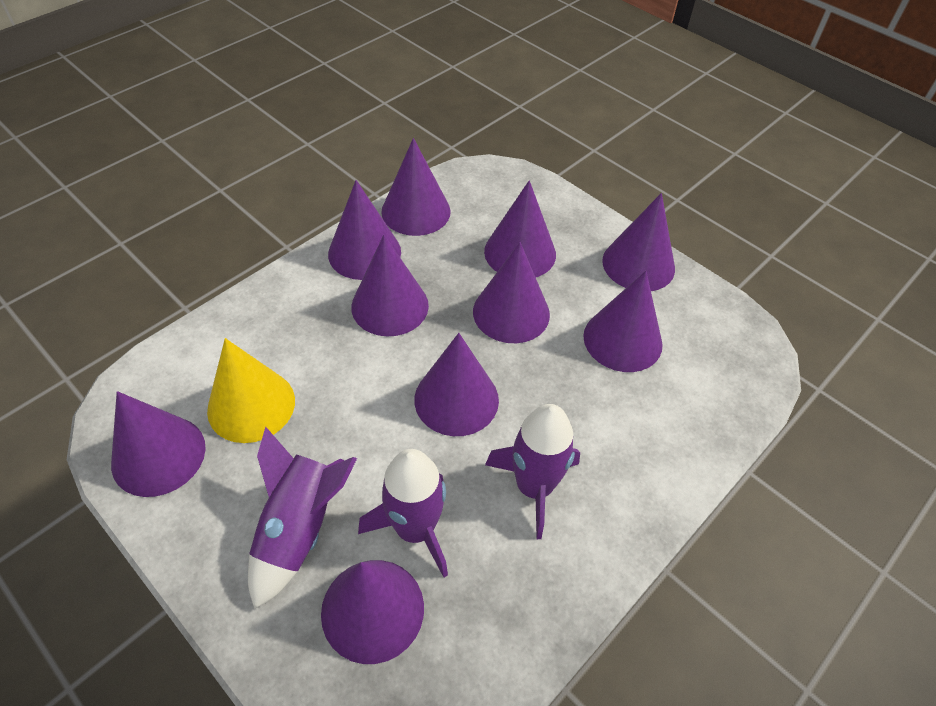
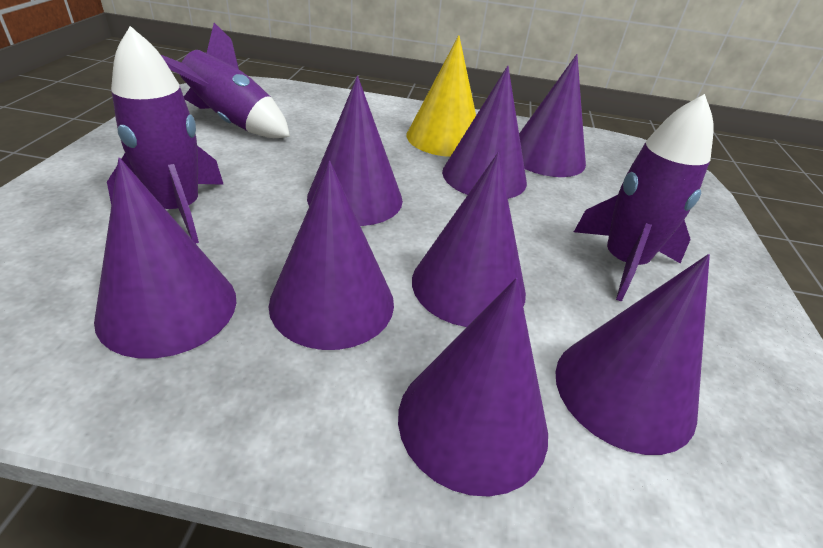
purple cone: 10 -> 8

